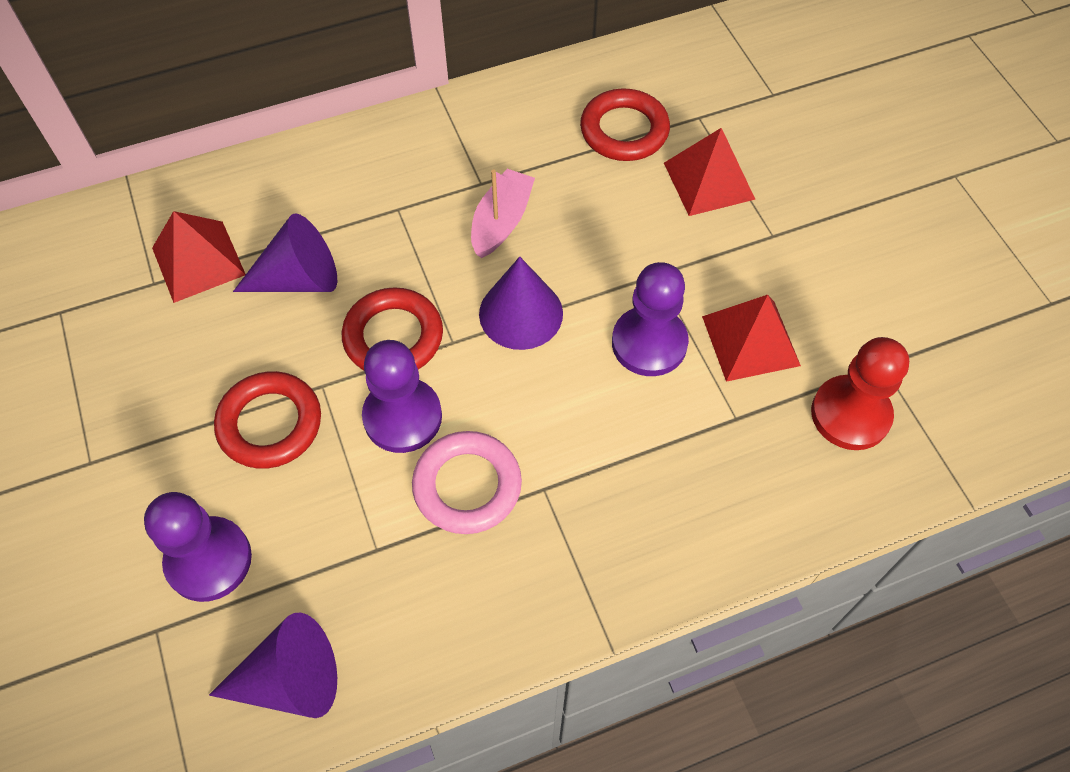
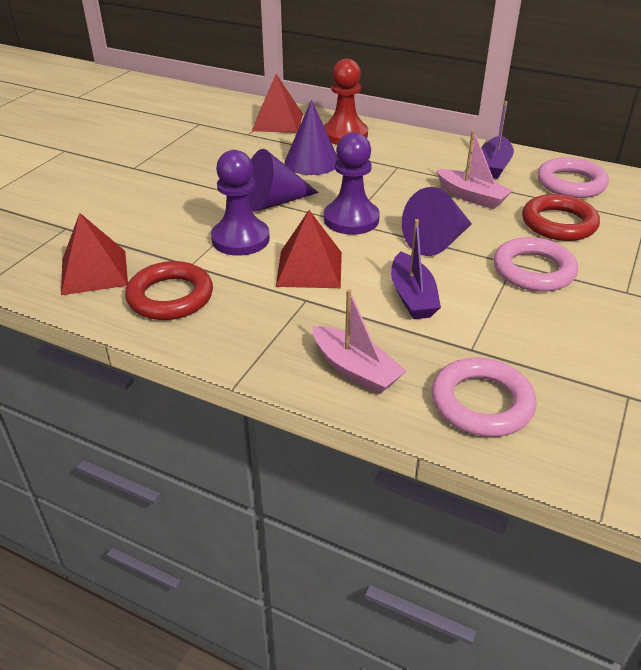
pink boat: 1 -> 2
pink ring: 1 -> 3
purple boat: 0 -> 2
purple pawn: 3 -> 2
red ring: 3 -> 2

